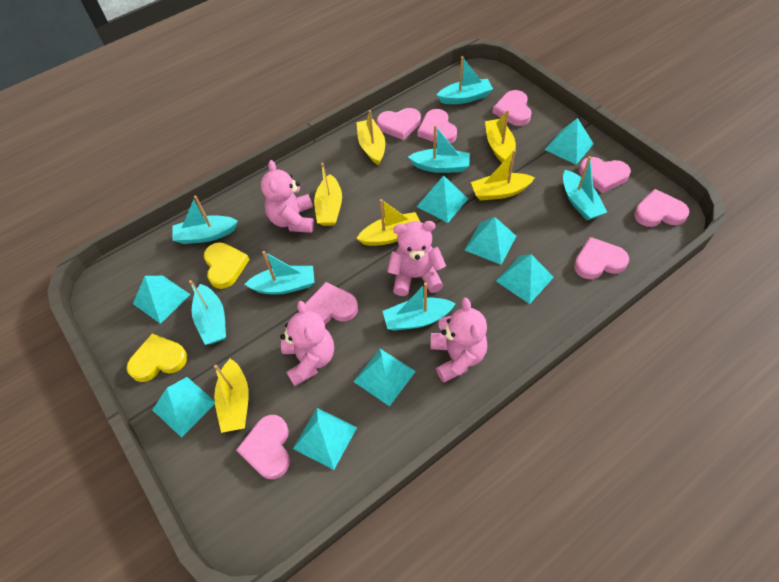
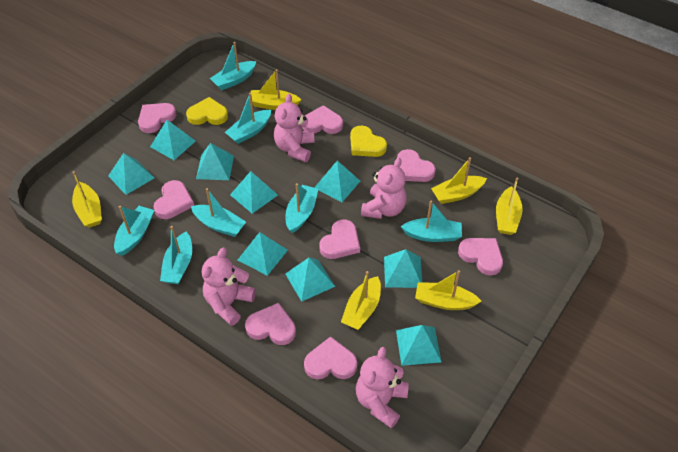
turquoise pyramid: 8 -> 9

